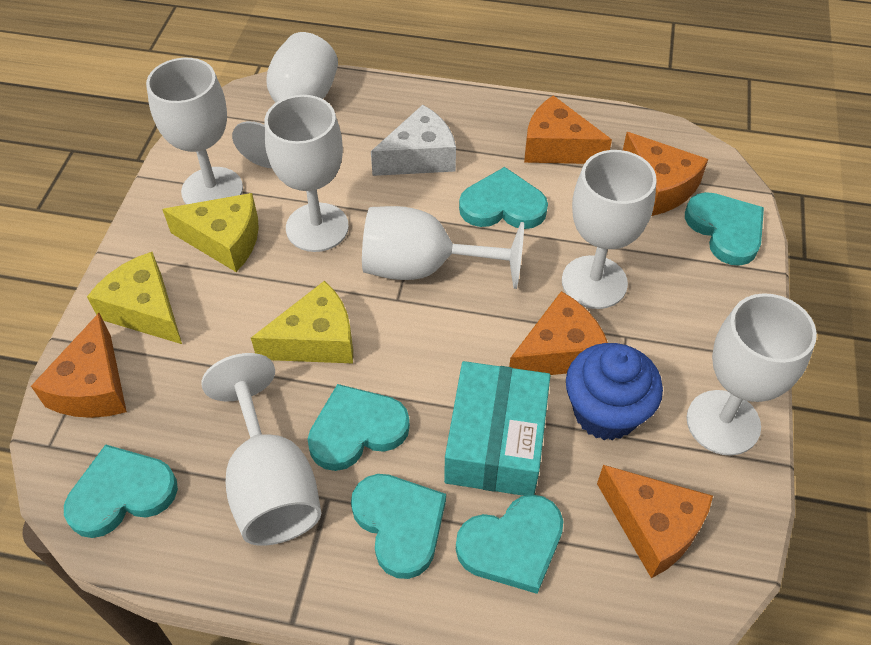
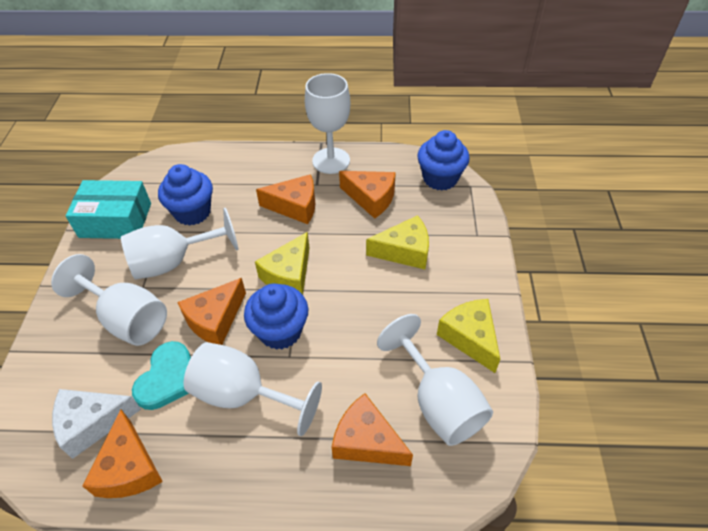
blue cupcake: 1 -> 3
turquoise heart: 6 -> 1
white goblet: 7 -> 5

